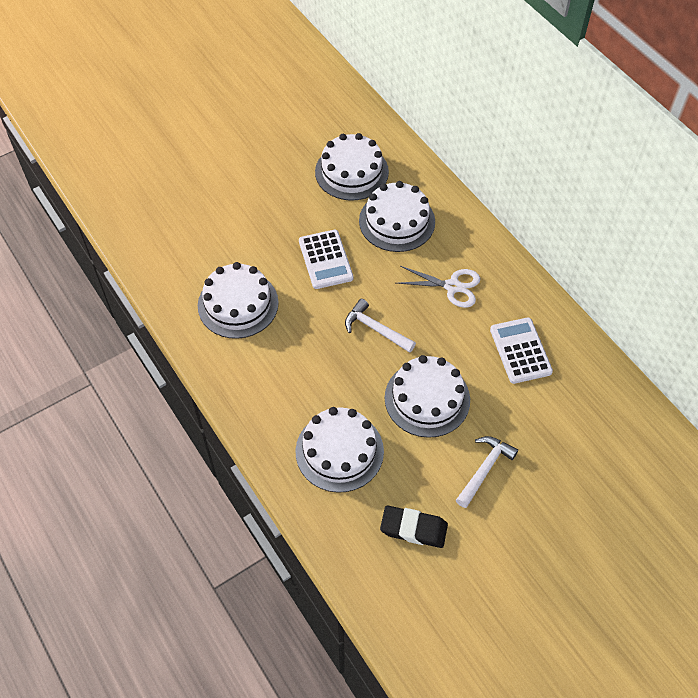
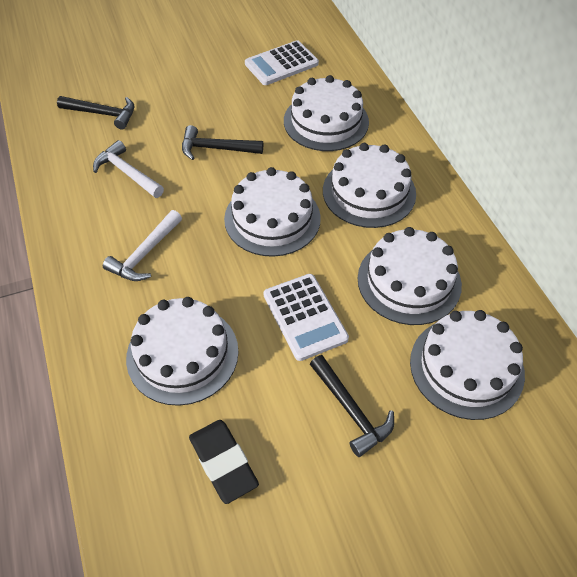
black hammer: 0 -> 3
white cake: 5 -> 6
white scissors: 1 -> 0

